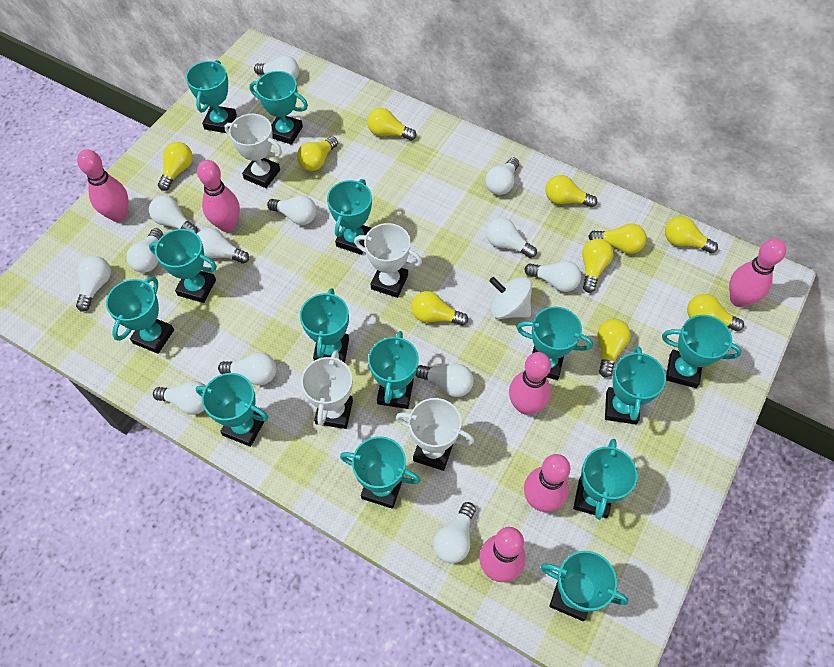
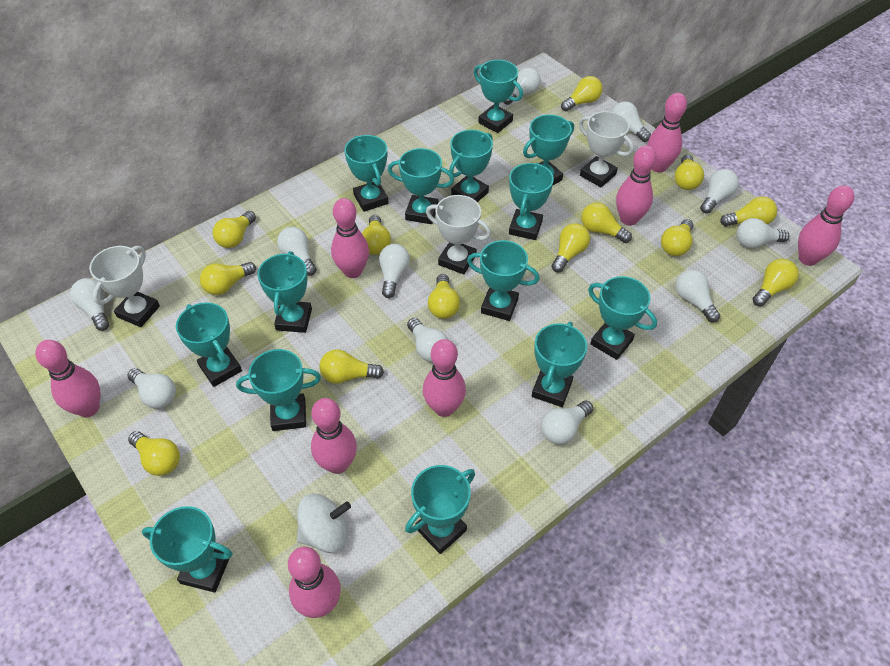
pink bowling pin: 6 -> 8
white light bulb: 13 -> 11
white trophy: 4 -> 3
yellow light bulb: 10 -> 13

